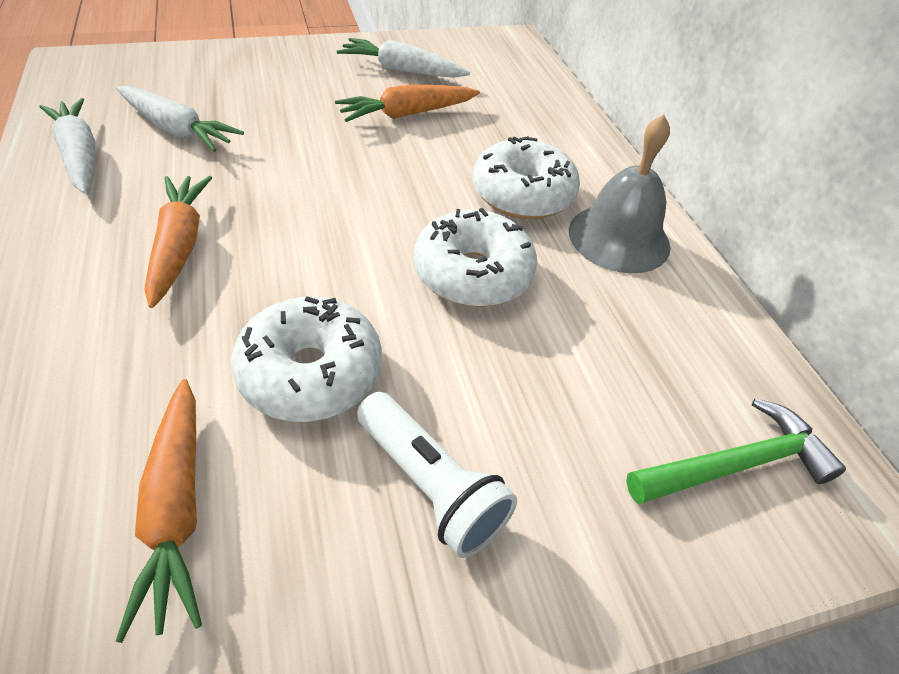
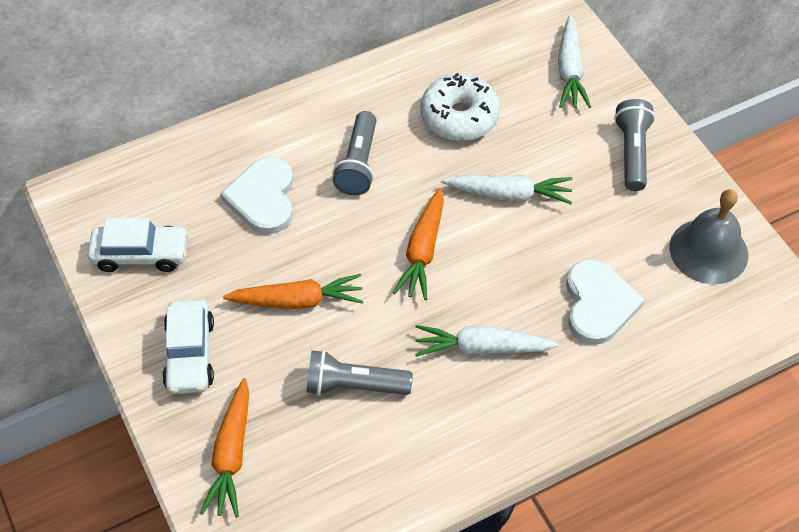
green hammer: 1 -> 0
grey flashlight: 0 -> 3
white car: 0 -> 2
white donut: 3 -> 1
white flashlight: 1 -> 0
white heart: 0 -> 2

